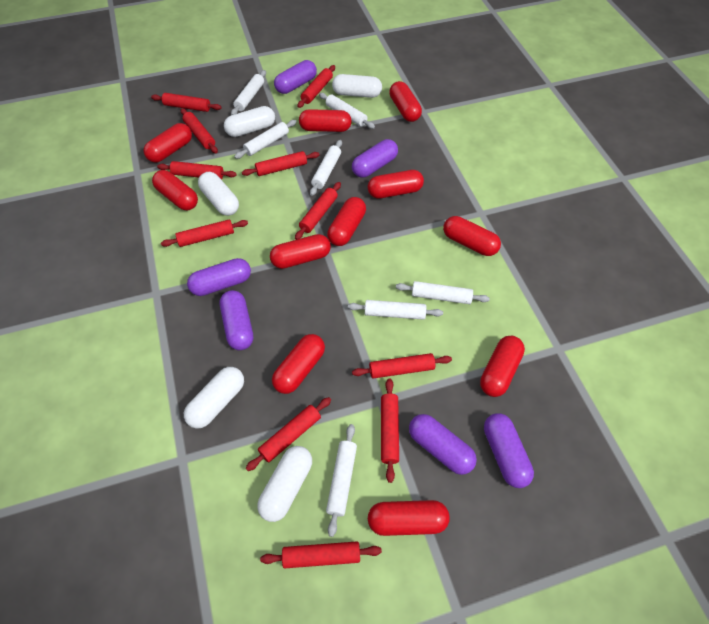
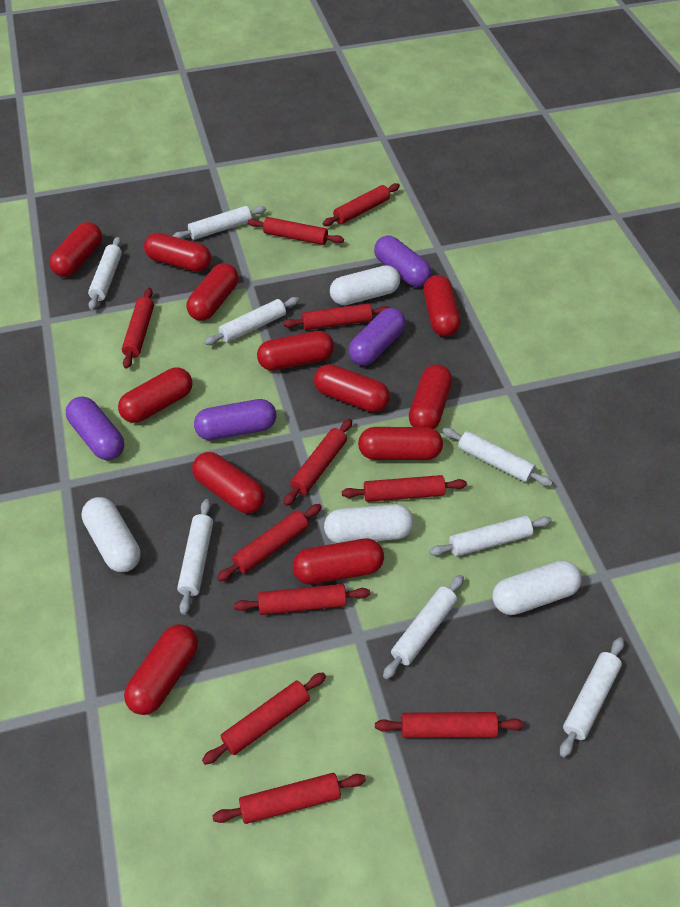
purple capsule: 6 -> 4
red capsule: 11 -> 12
white capsule: 5 -> 4
white rolling pin: 7 -> 8

